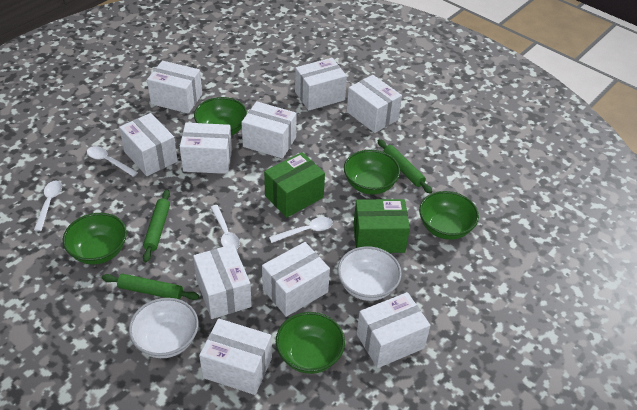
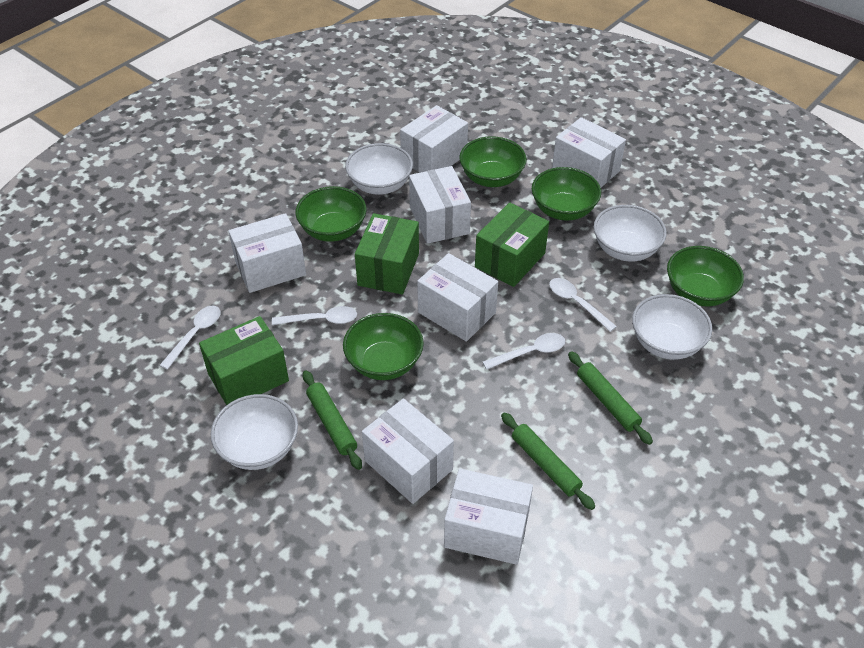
green box: 2 -> 3
white bowl: 2 -> 4
white box: 10 -> 7

